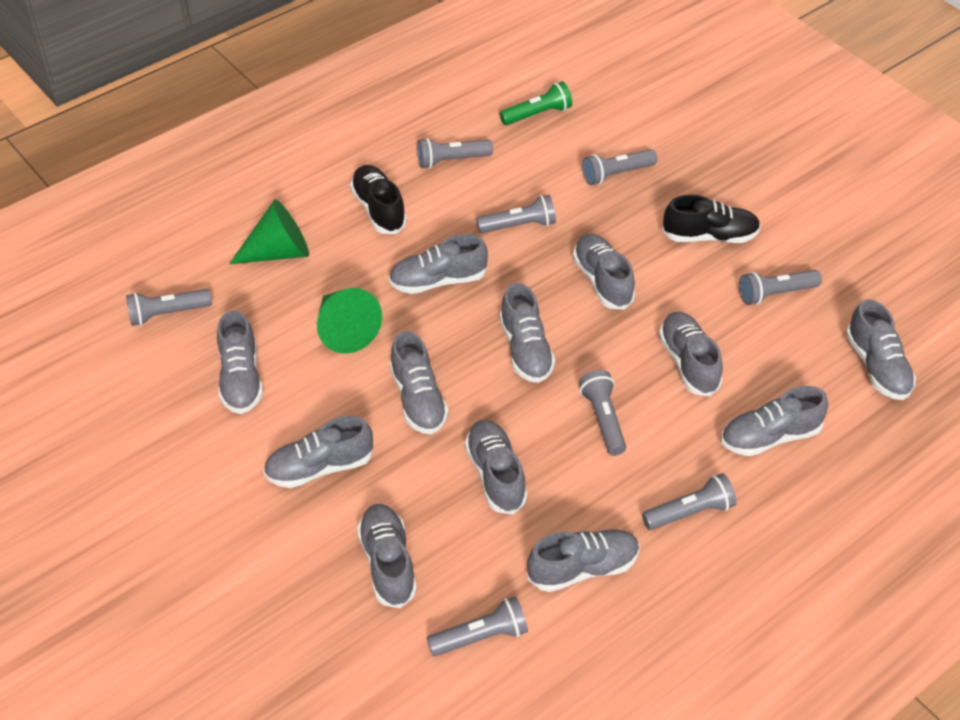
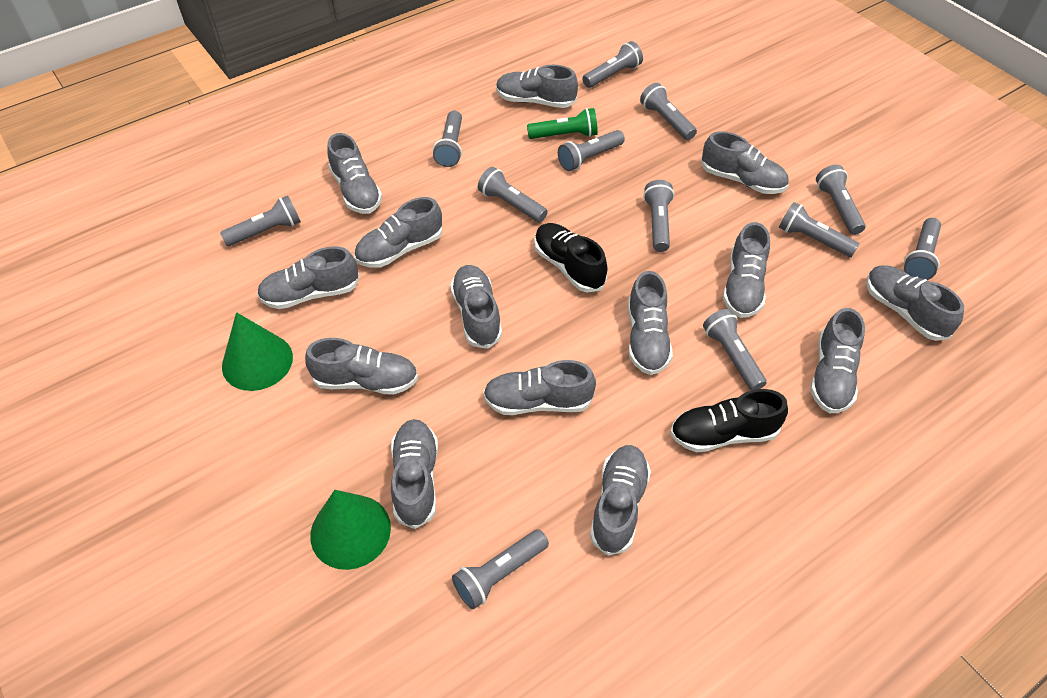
grey flashlight: 8 -> 12
grey shoe: 12 -> 14

